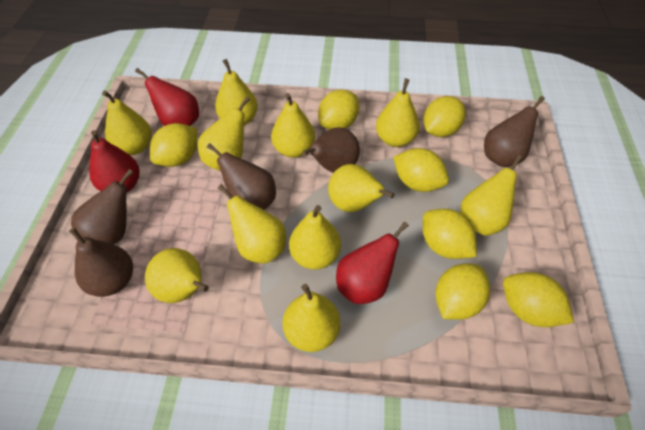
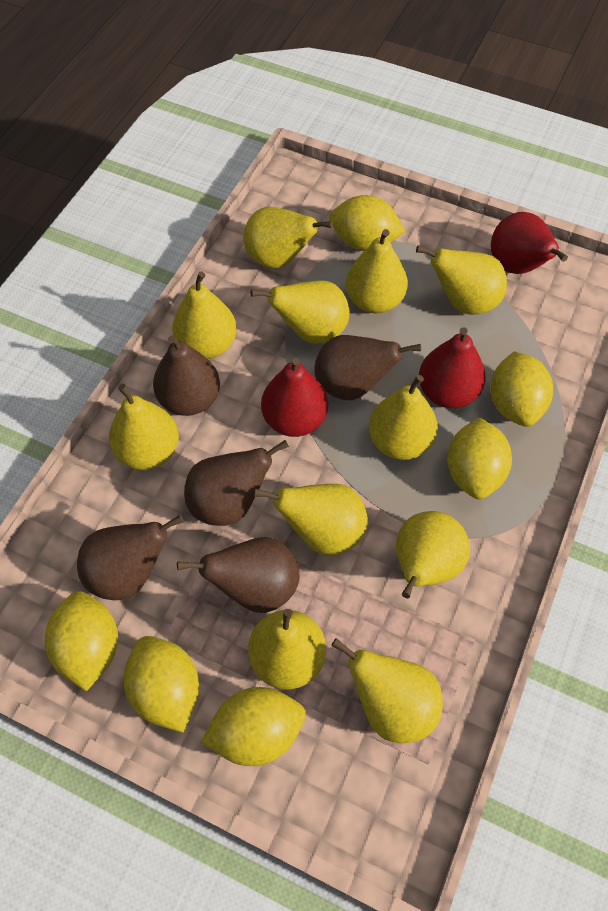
yellow lemon: 7 -> 6

